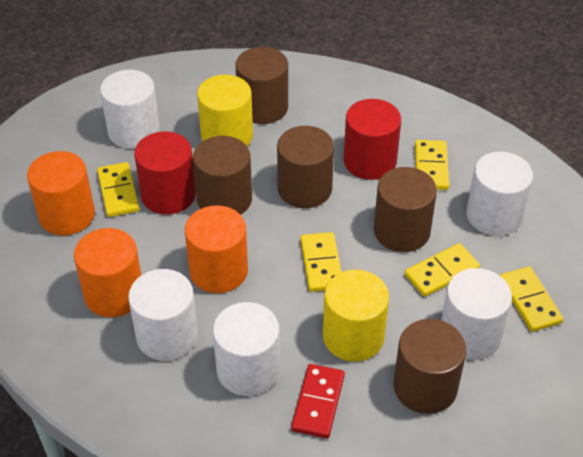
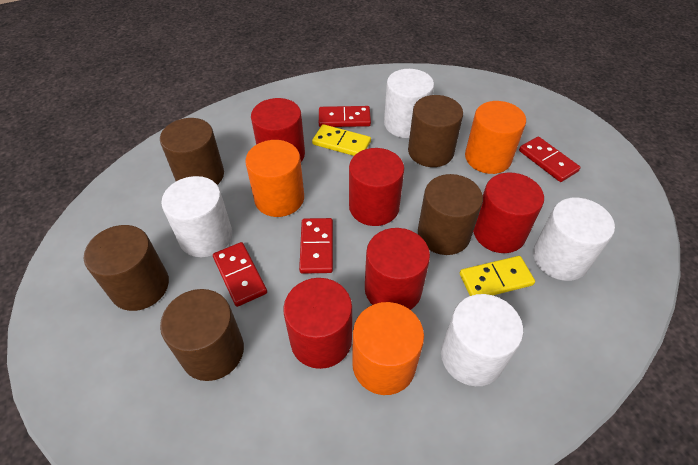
red cylinder: 2 -> 5
red domino: 1 -> 4
white cylinder: 5 -> 4
yellow cylinder: 2 -> 0
yellow domino: 5 -> 2

